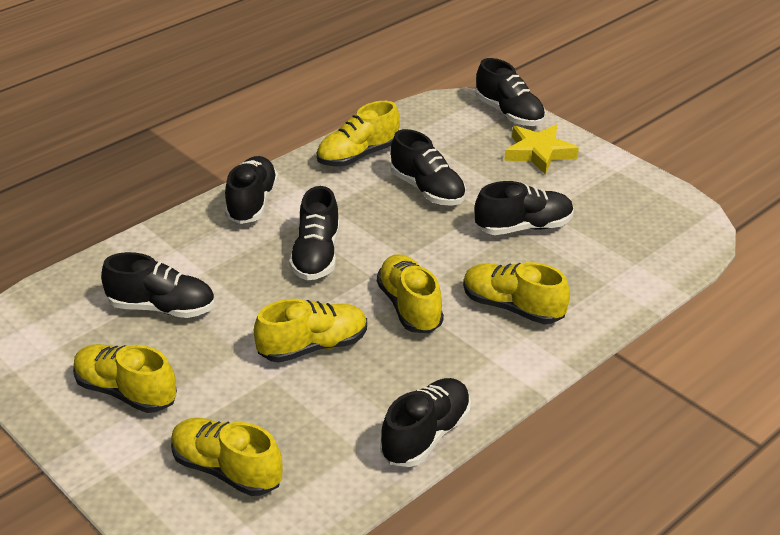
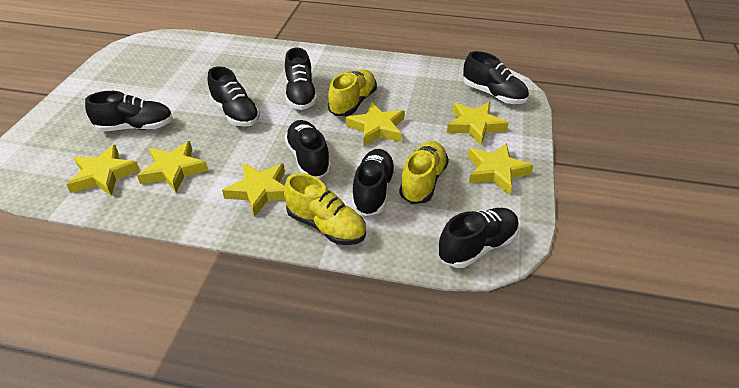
yellow shoe: 6 -> 3
yellow star: 1 -> 6

